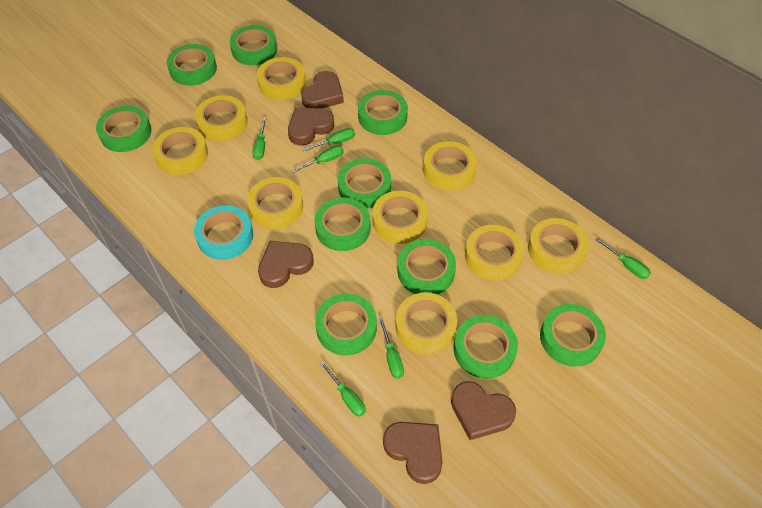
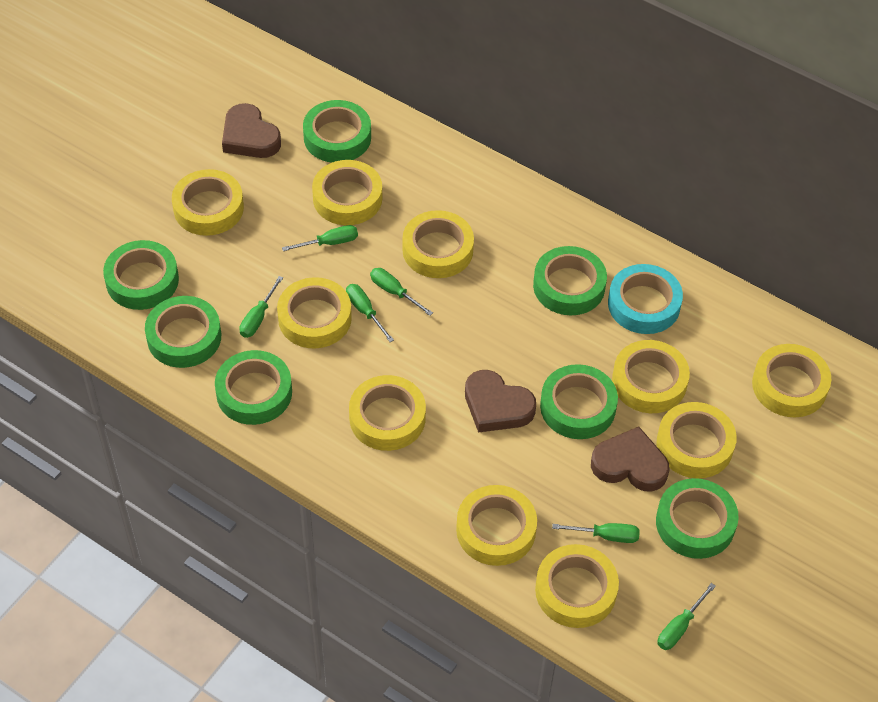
brown heart: 5 -> 3
green tape: 10 -> 7
yellow tape: 9 -> 10

